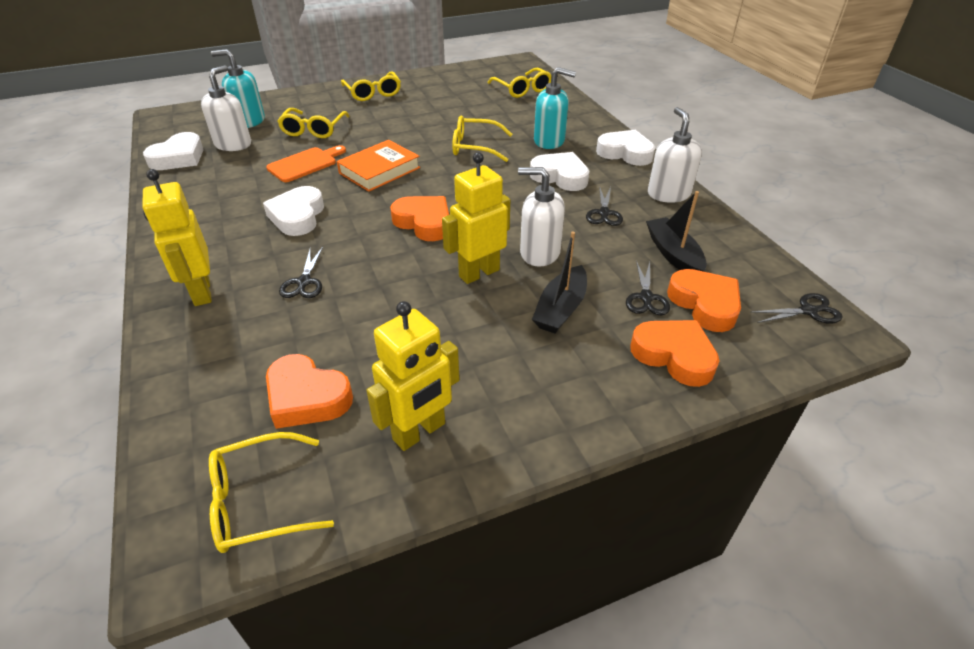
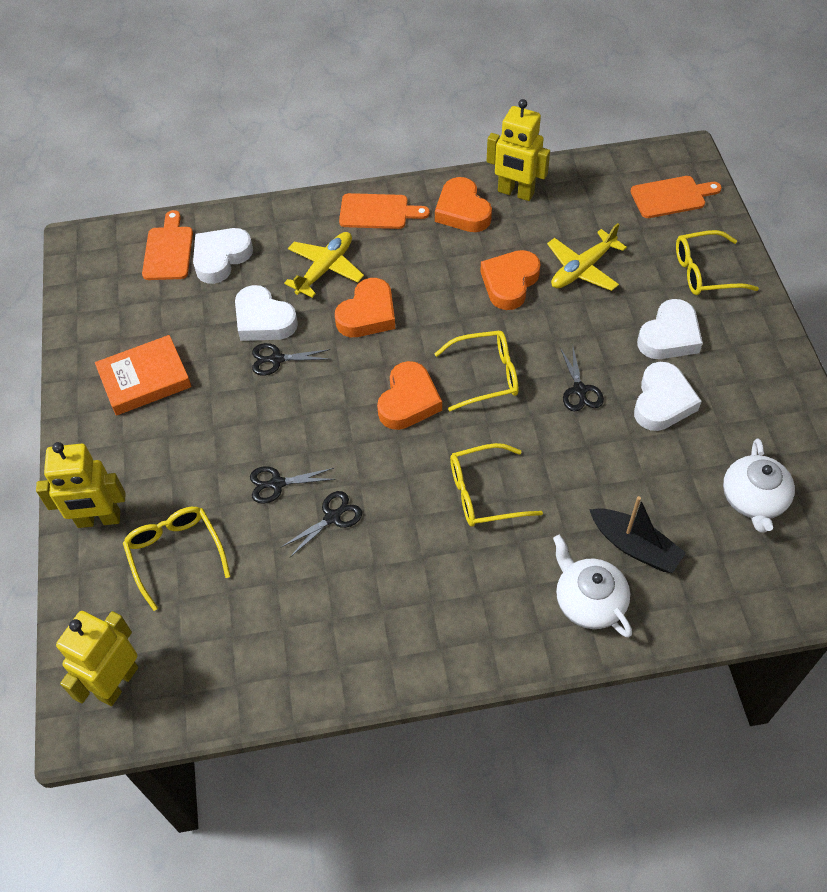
black boat: 2 -> 1
orange cutting board: 1 -> 3
turquoise soap dispenser: 2 -> 0
white soap dispenser: 3 -> 0
white teapot: 0 -> 2
yellow glasses: 5 -> 4
yellow plane: 0 -> 2

